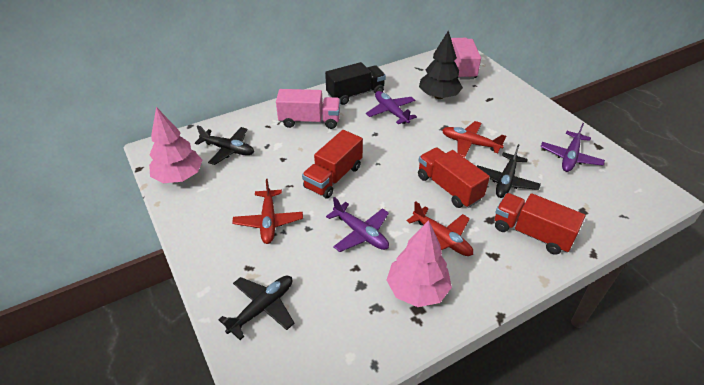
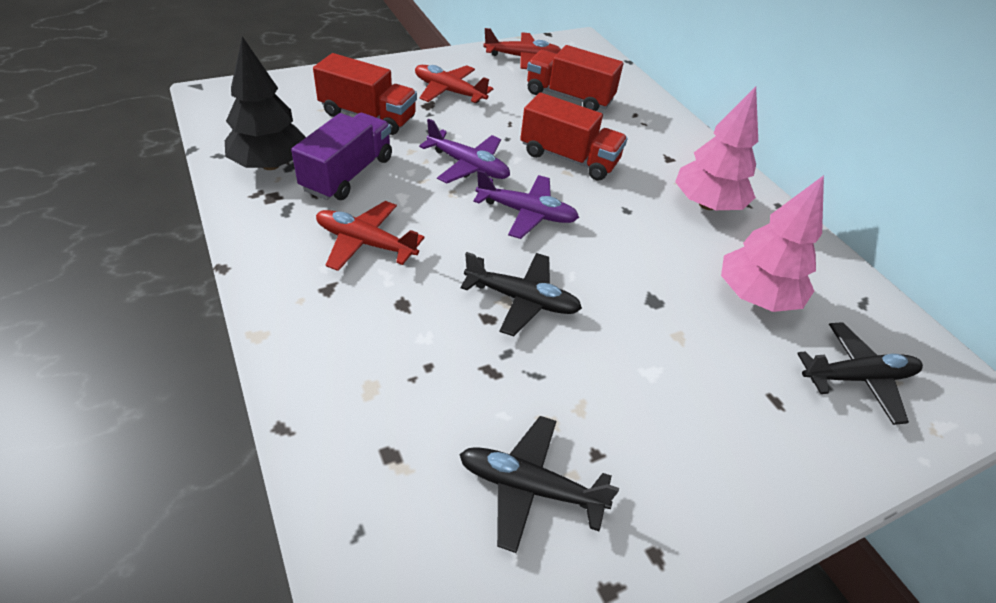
black truck: 1 -> 0
pink truck: 2 -> 0
purple plane: 3 -> 2
purple truck: 0 -> 1

